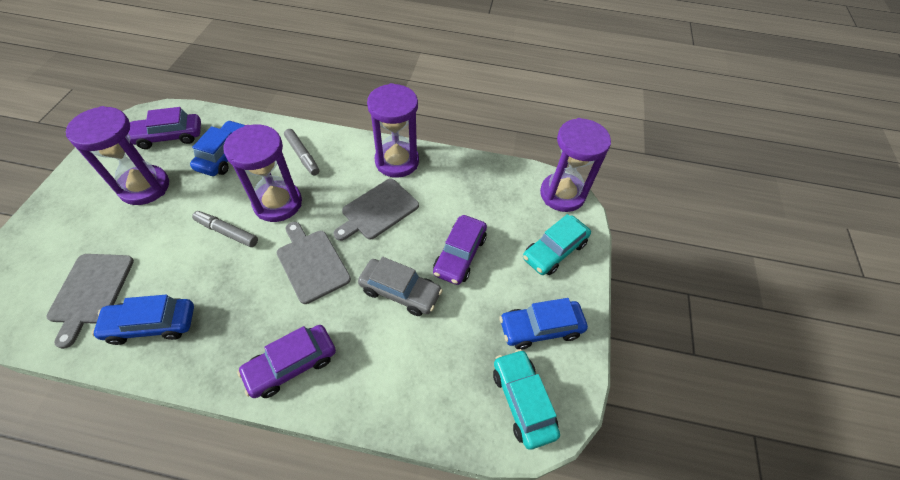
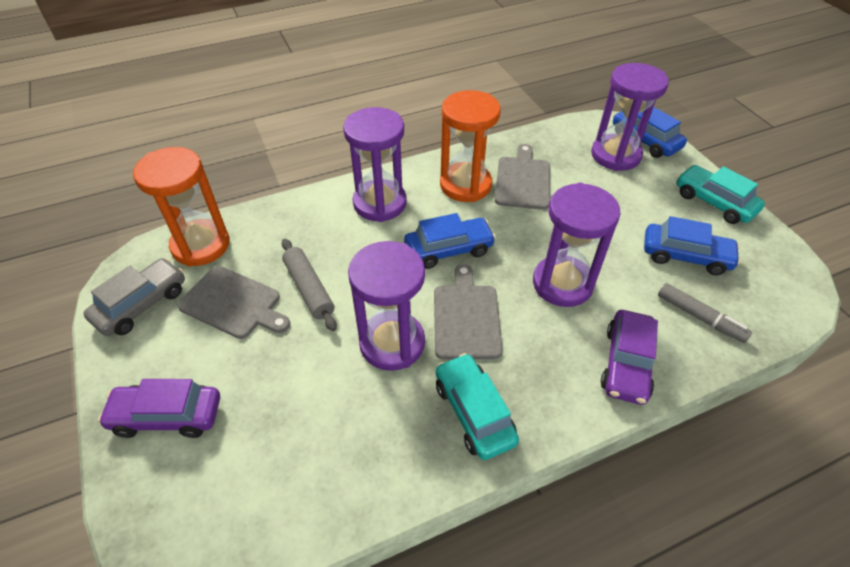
grey marker: 2 -> 1
grey rolling pin: 0 -> 1
orange hourglass: 0 -> 2
purple car: 3 -> 2

